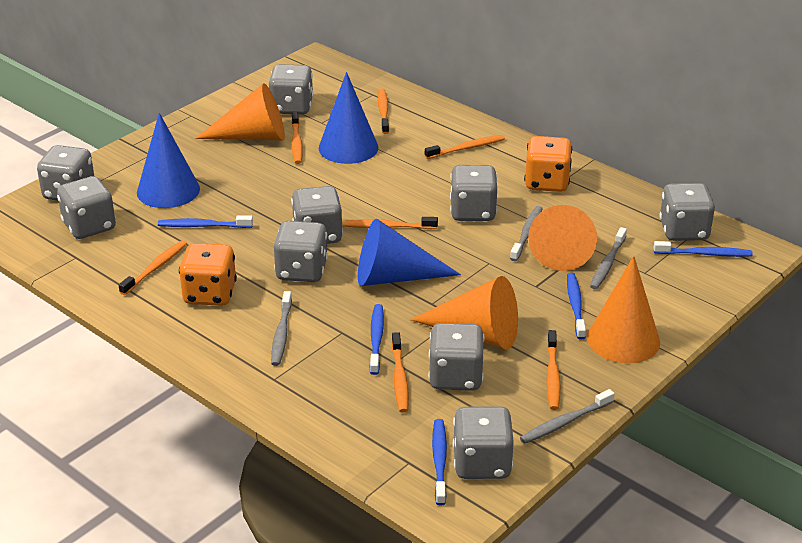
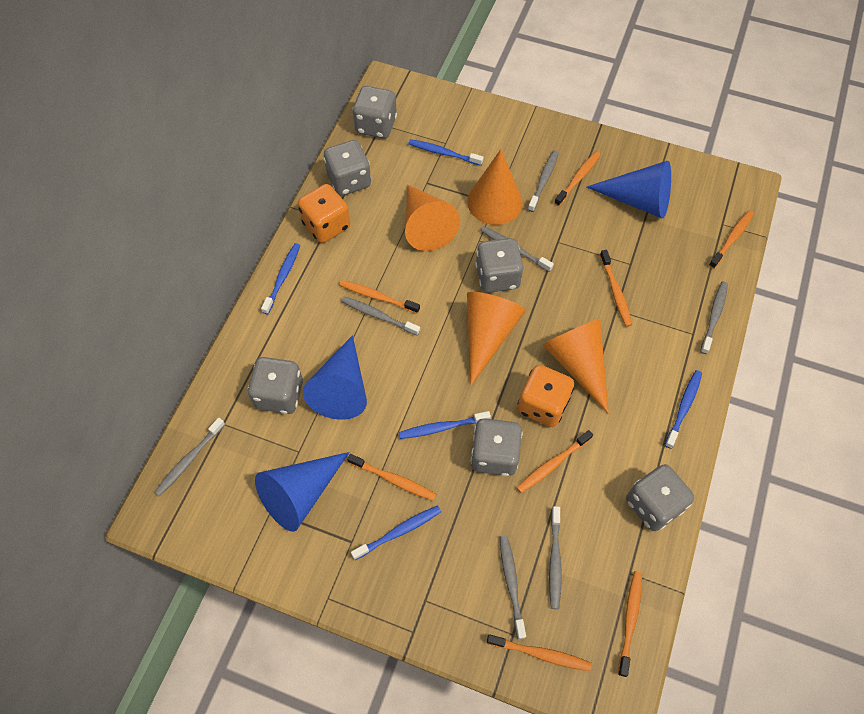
grey dice: 9 -> 6
grey toothbrush: 4 -> 7
orange toothbrush: 7 -> 8

